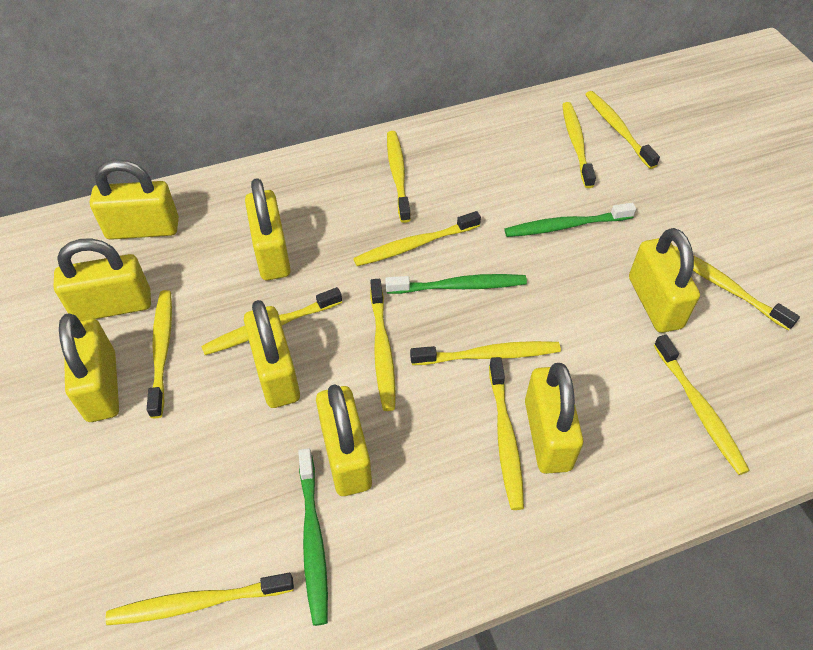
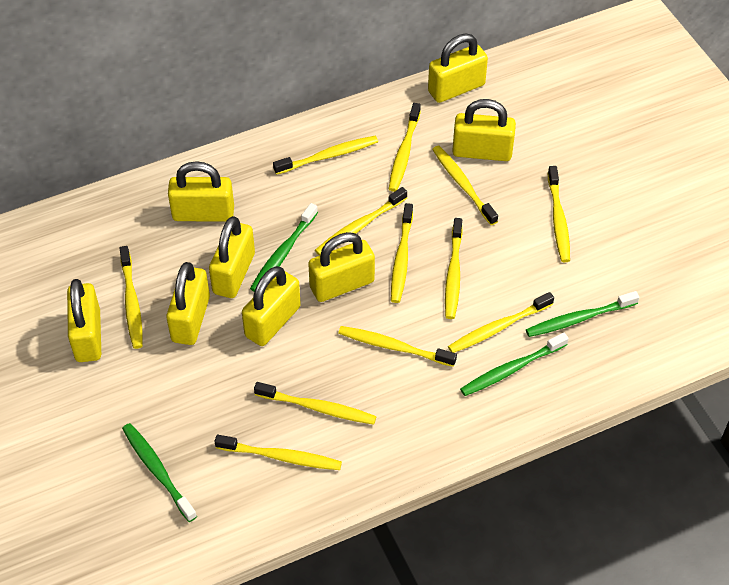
green toothbrush: 3 -> 4

